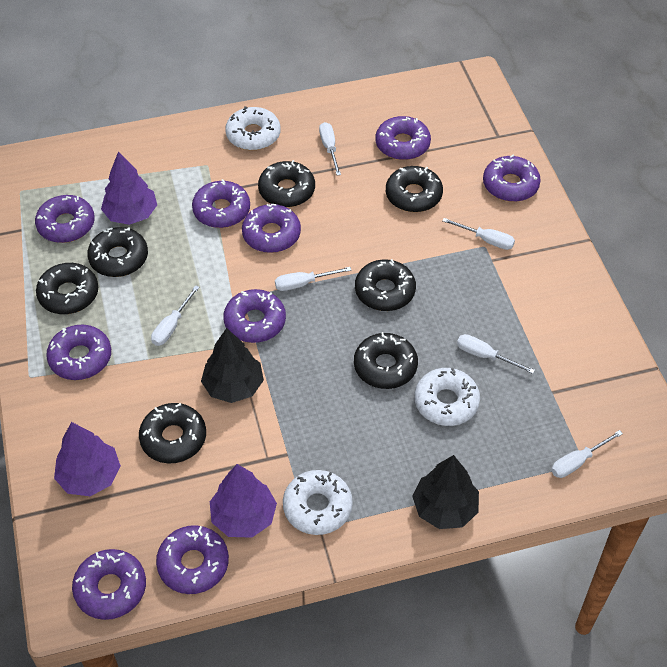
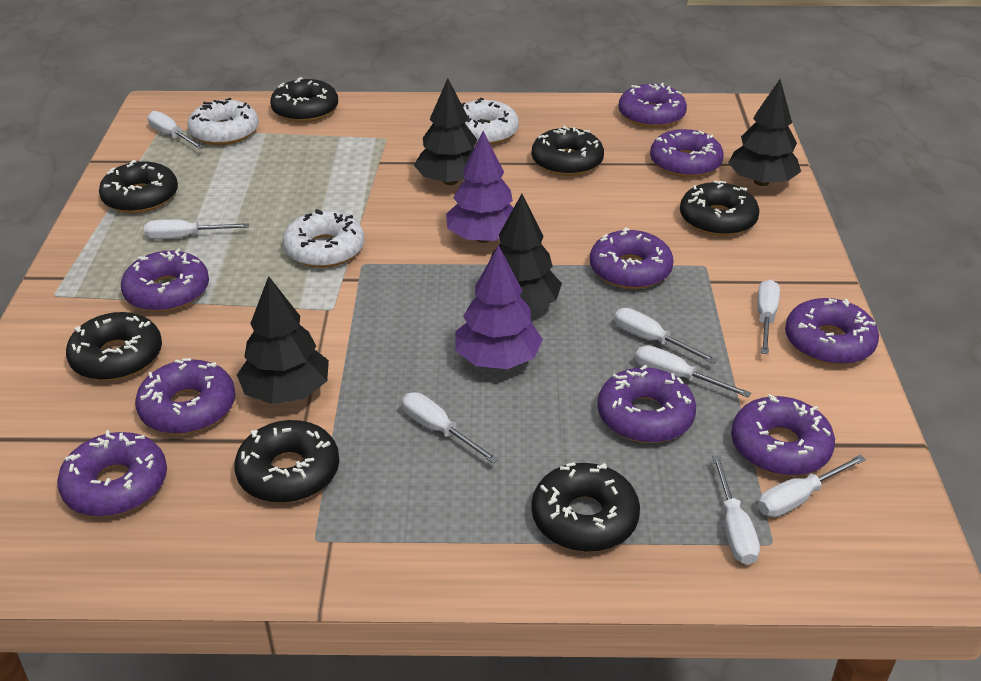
black tree: 2 -> 4
purple tree: 3 -> 2
white screwdriver: 6 -> 8

